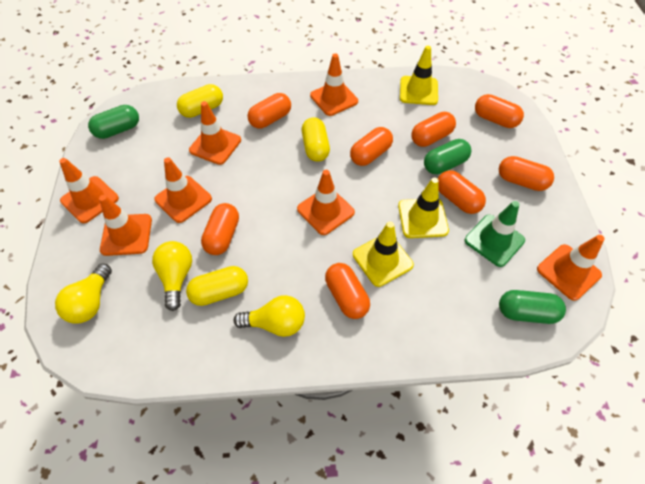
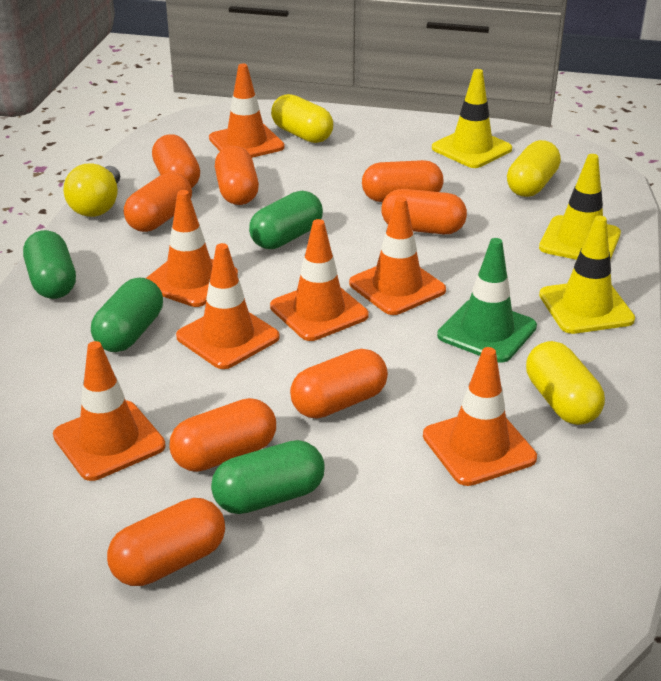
green capsule: 3 -> 4
yellow light bulb: 3 -> 1

